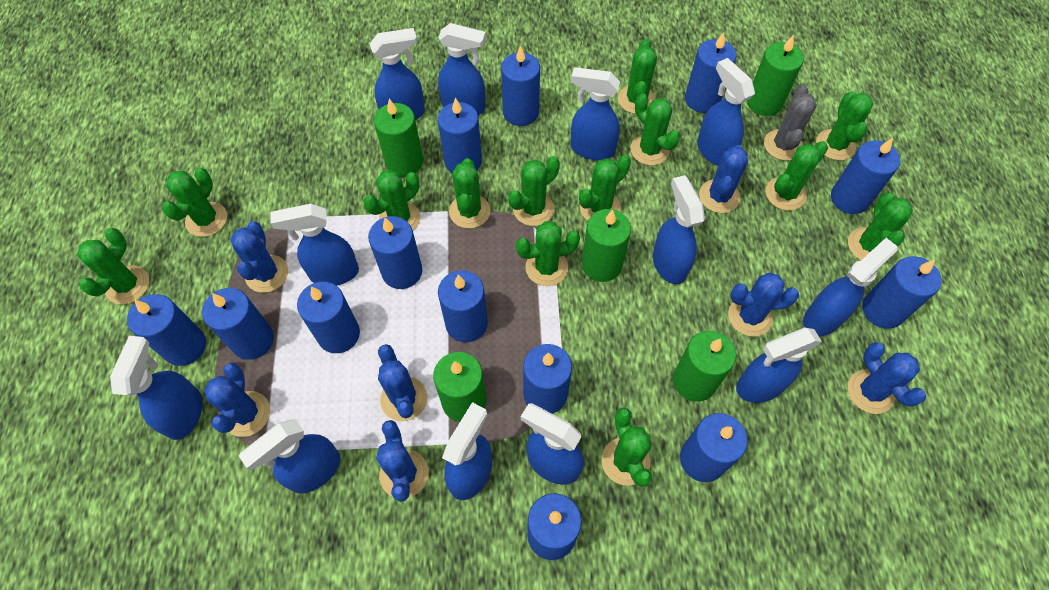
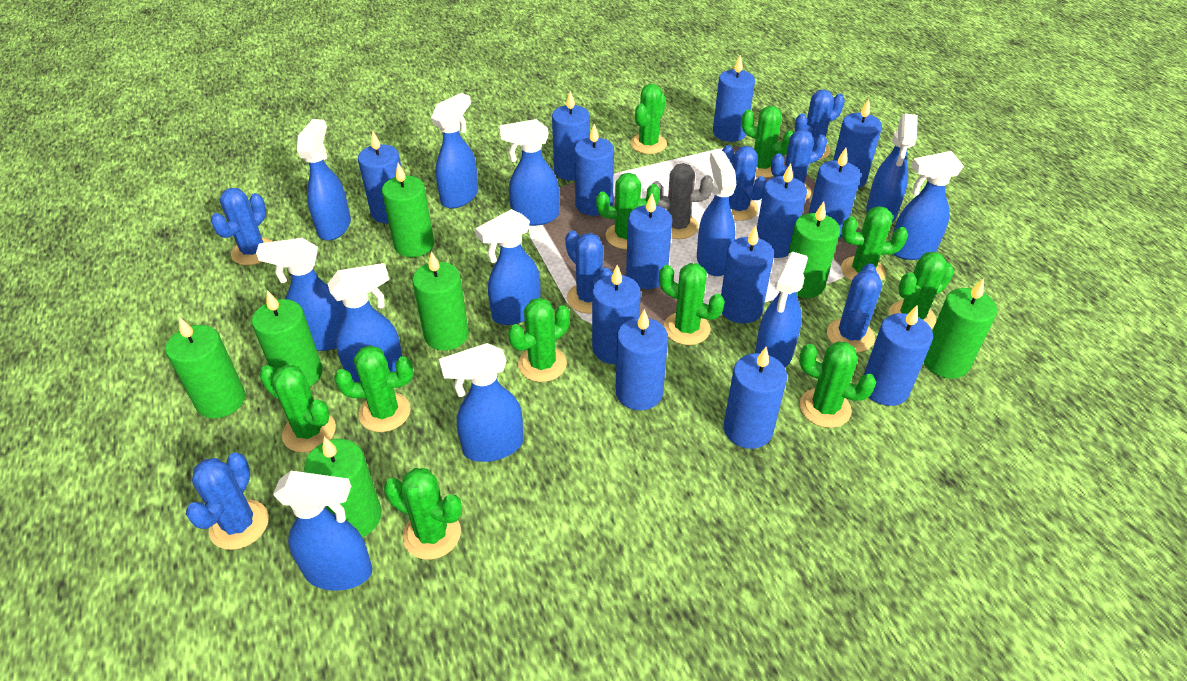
green cactus: 13 -> 11
green candle: 5 -> 7

